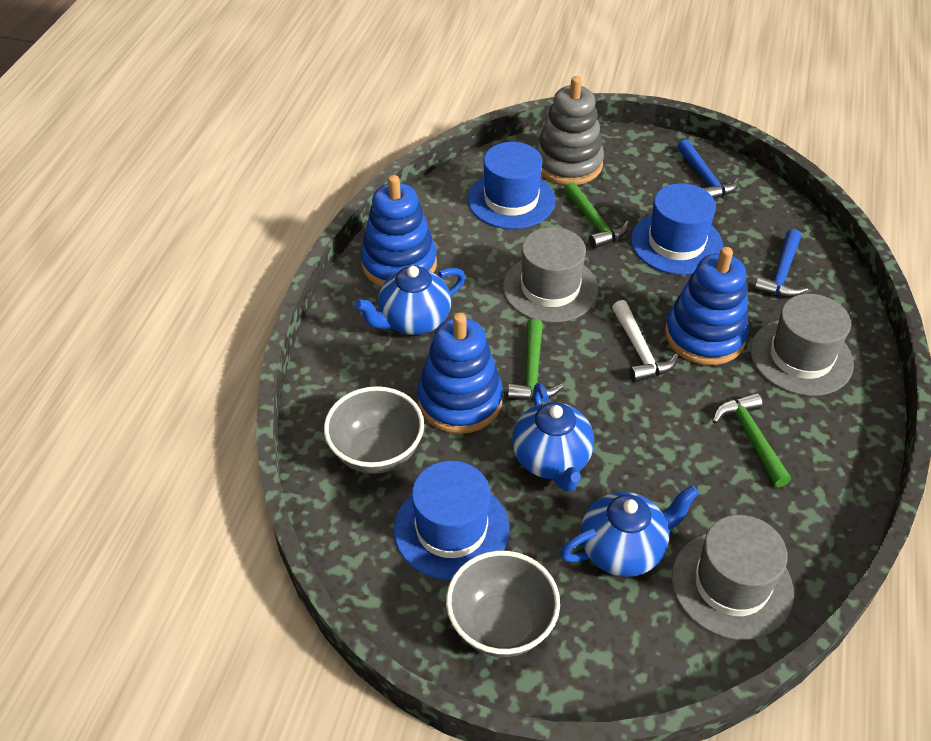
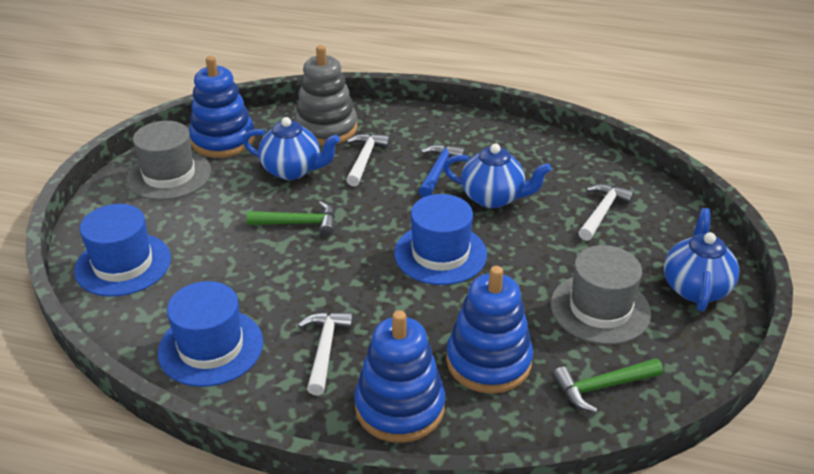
blue hammer: 2 -> 1
green hammer: 3 -> 2
grey bowl: 2 -> 0
grey hat: 3 -> 2
white hammer: 1 -> 3

